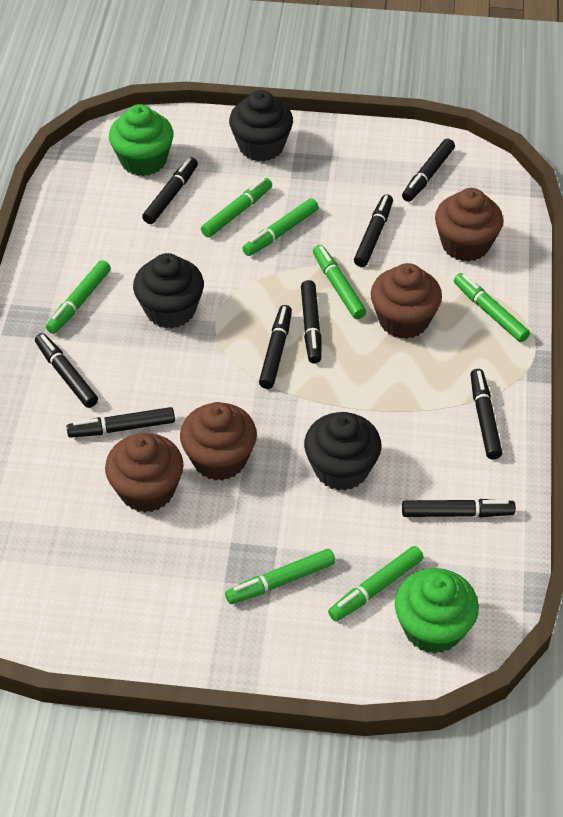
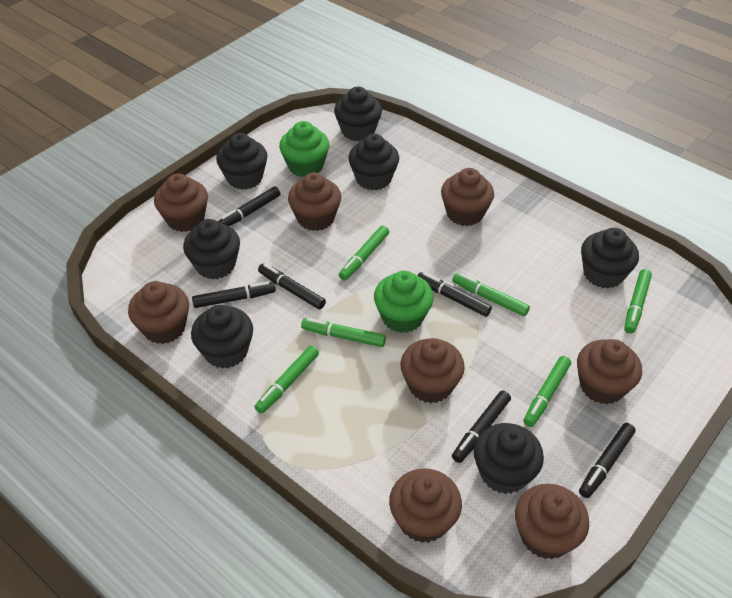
black cupcake: 3 -> 7
black marker: 9 -> 6
brown cupcake: 4 -> 8
green marker: 7 -> 6

